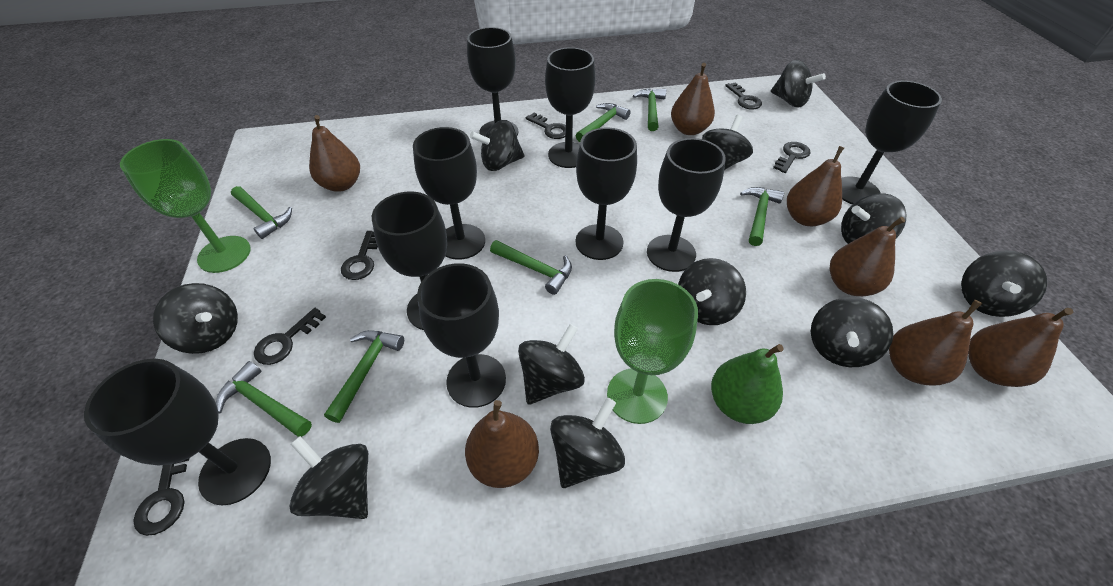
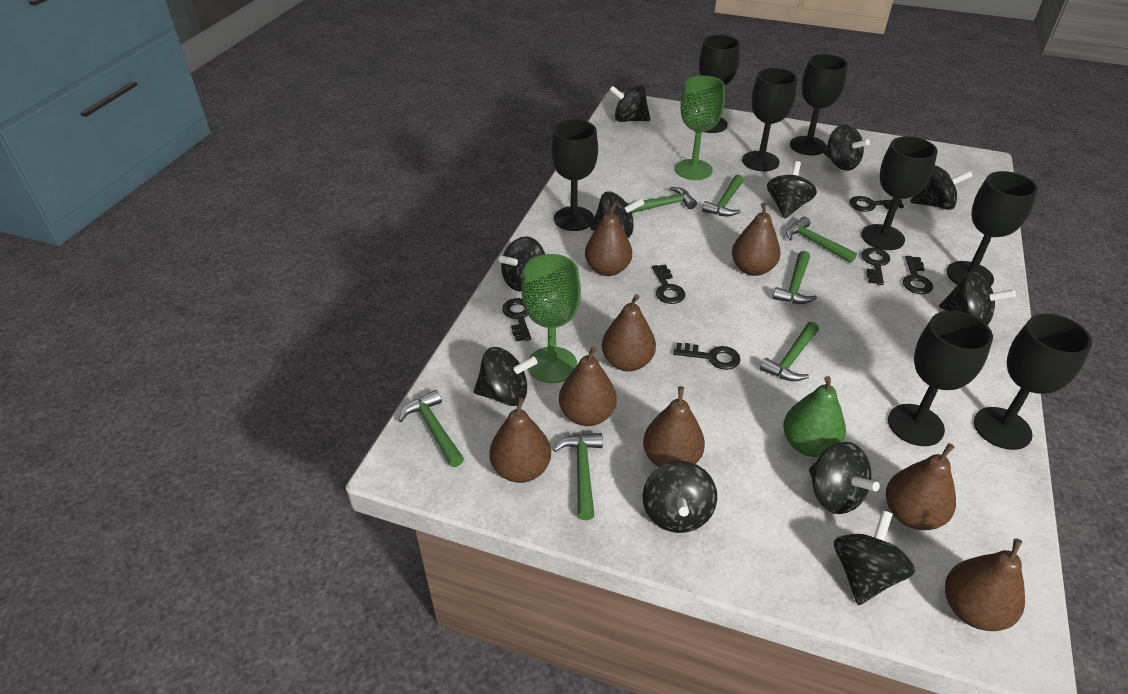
black goblet: 9 -> 8
brown pear: 7 -> 8

